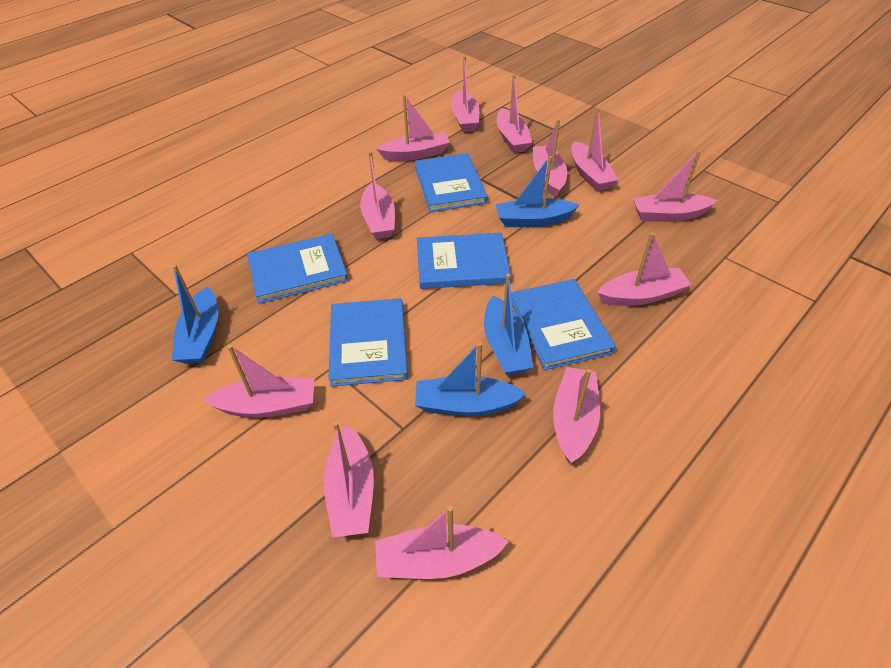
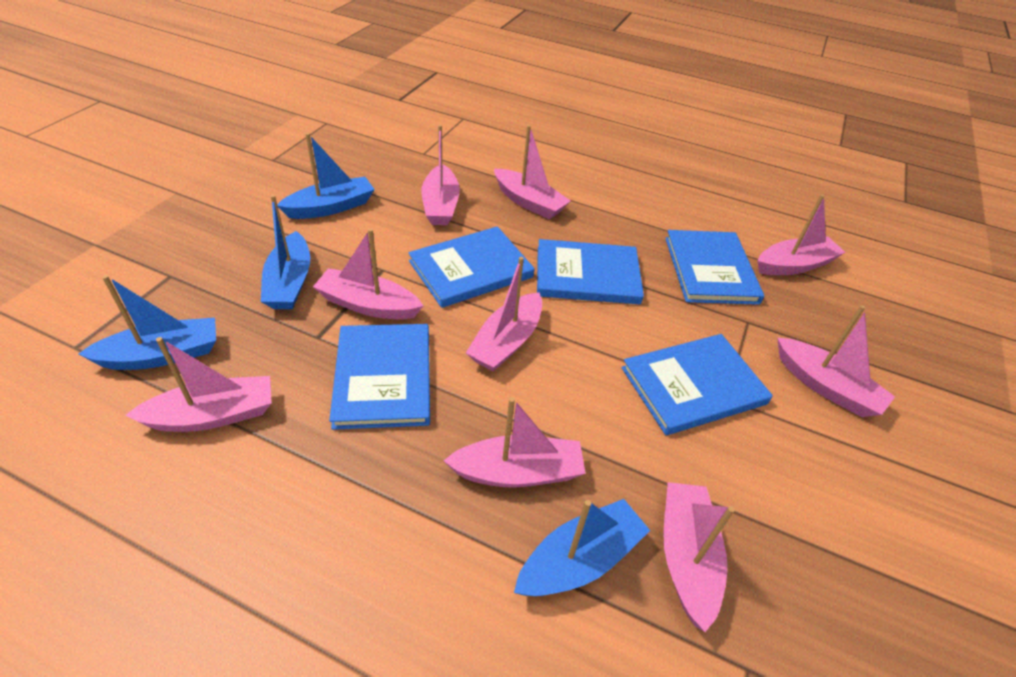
pink boat: 12 -> 9

